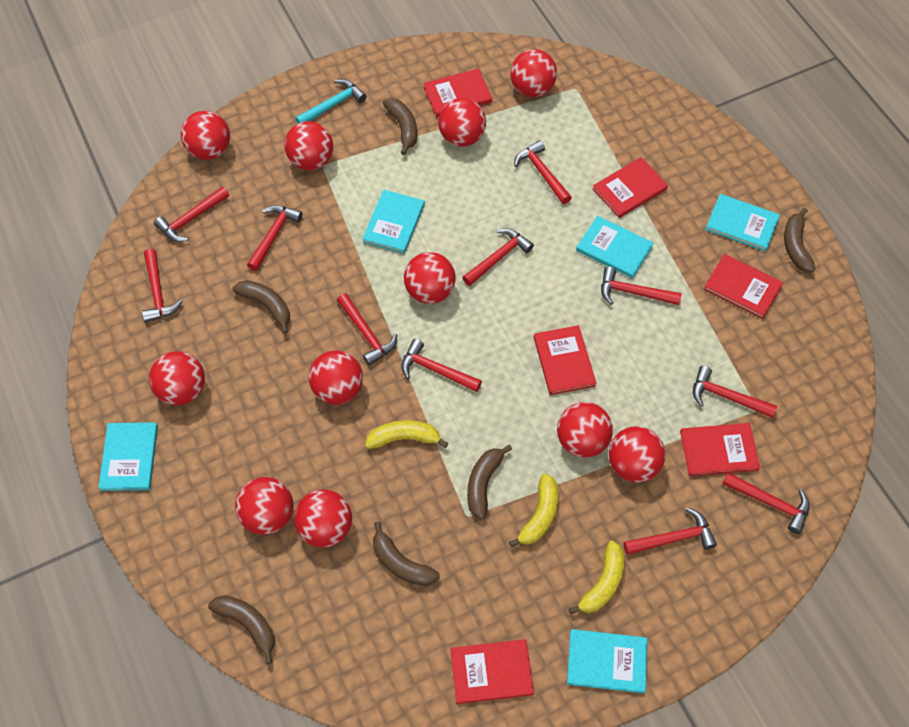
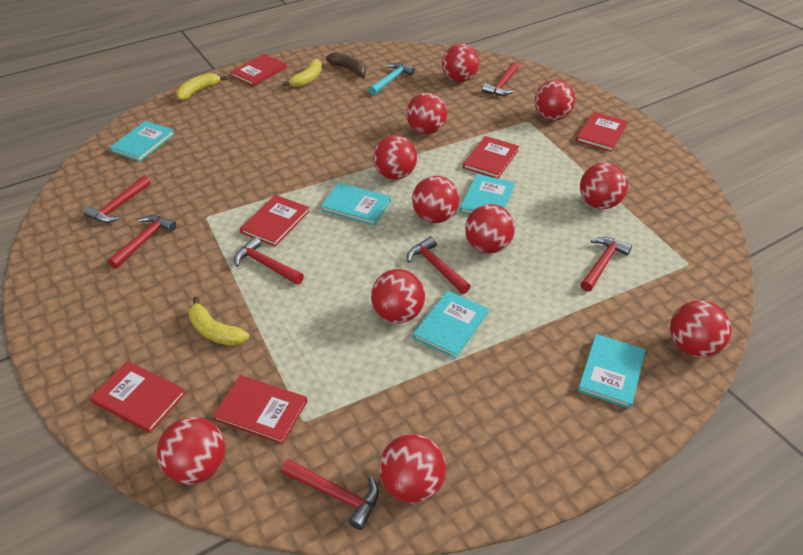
brown banana: 6 -> 1
red hammer: 11 -> 7

